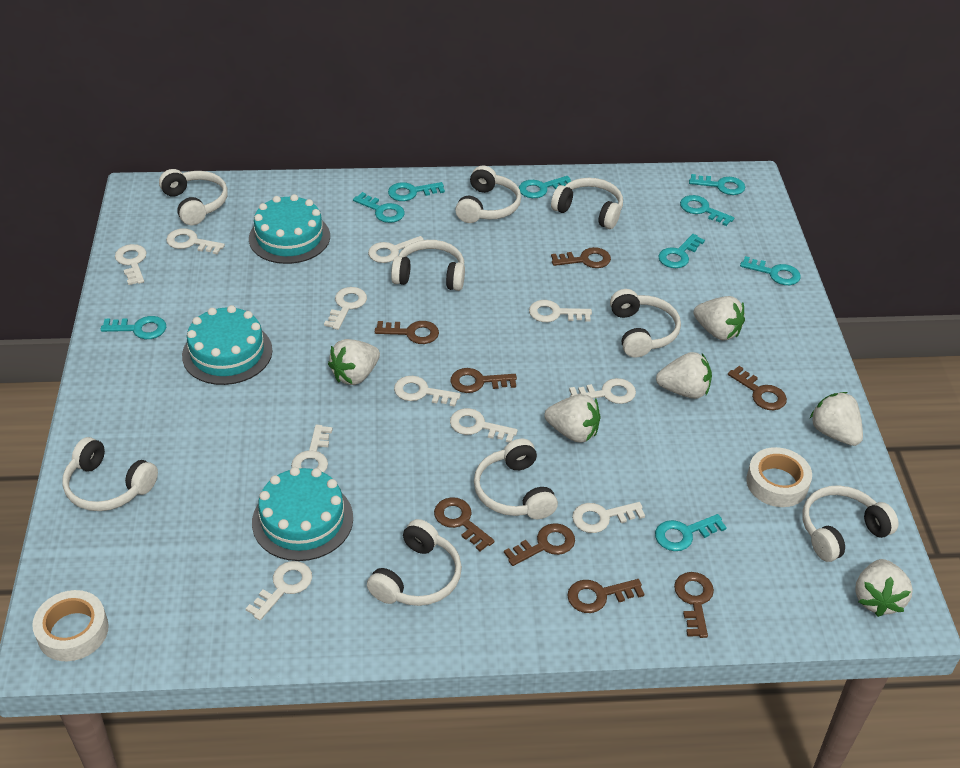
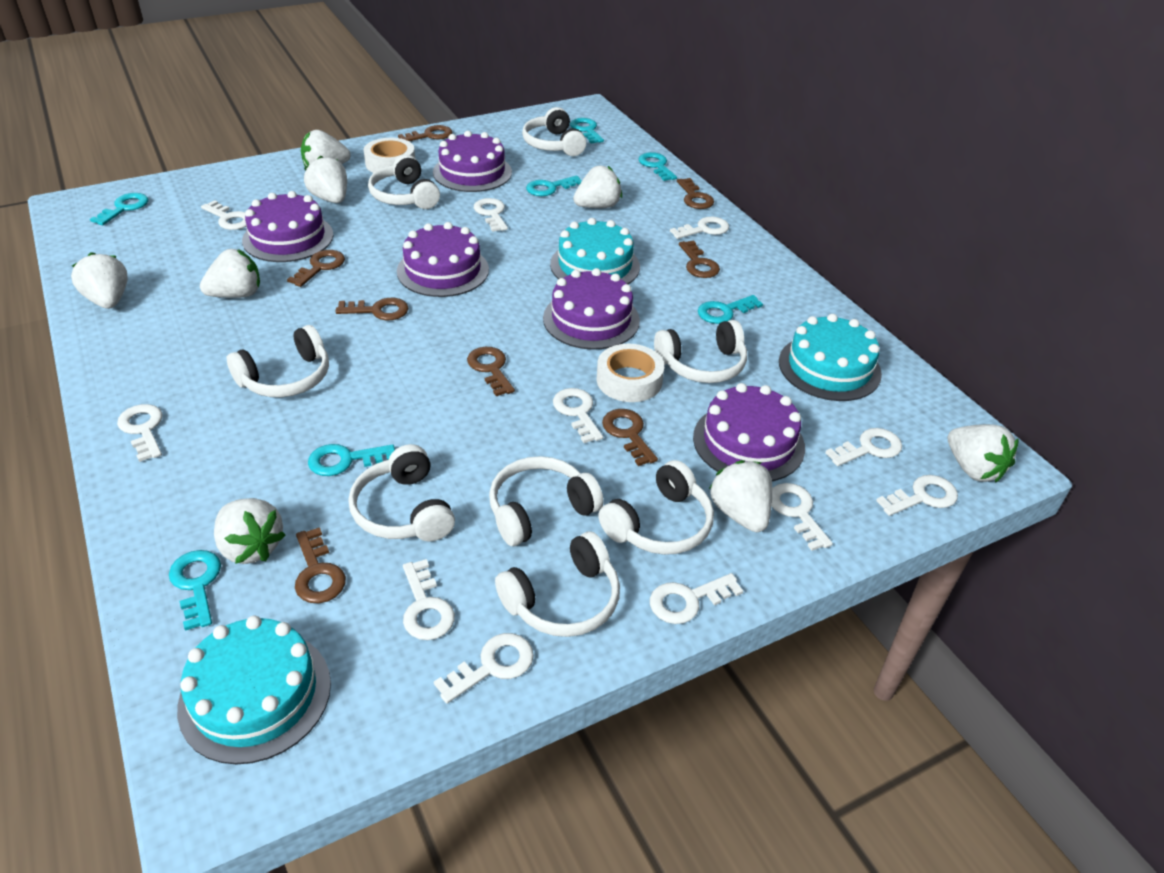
purple cake: 0 -> 5
turquoise key: 9 -> 7
white headphones: 9 -> 8
white strawberry: 6 -> 8

